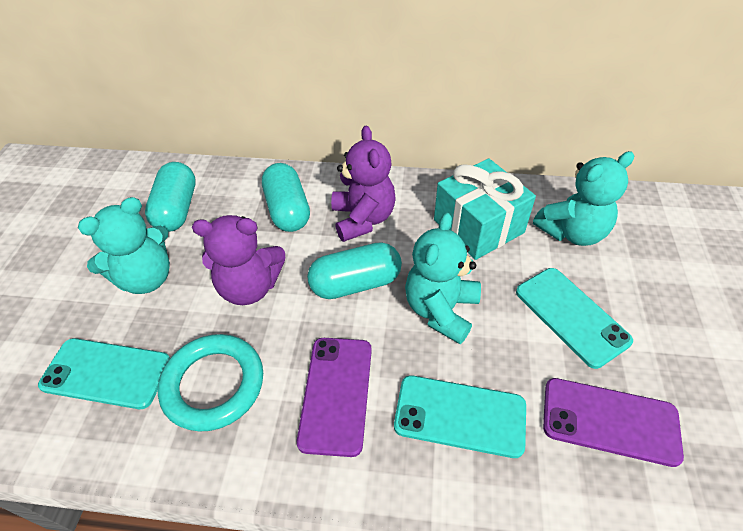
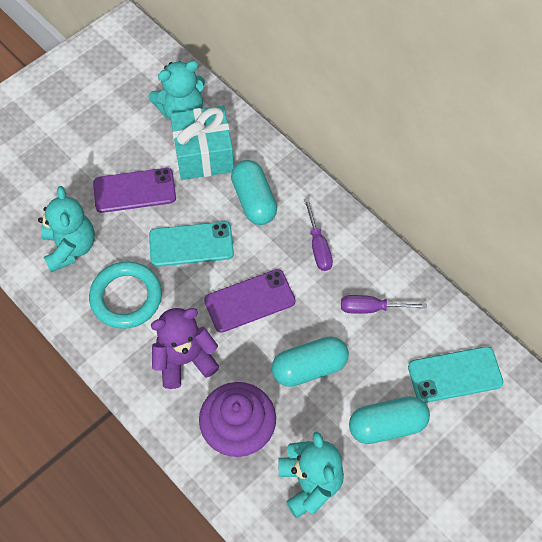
purple cupcake: 0 -> 1
purple screwdriver: 0 -> 2
purple teddy bear: 2 -> 1
turquoise phone: 3 -> 2

